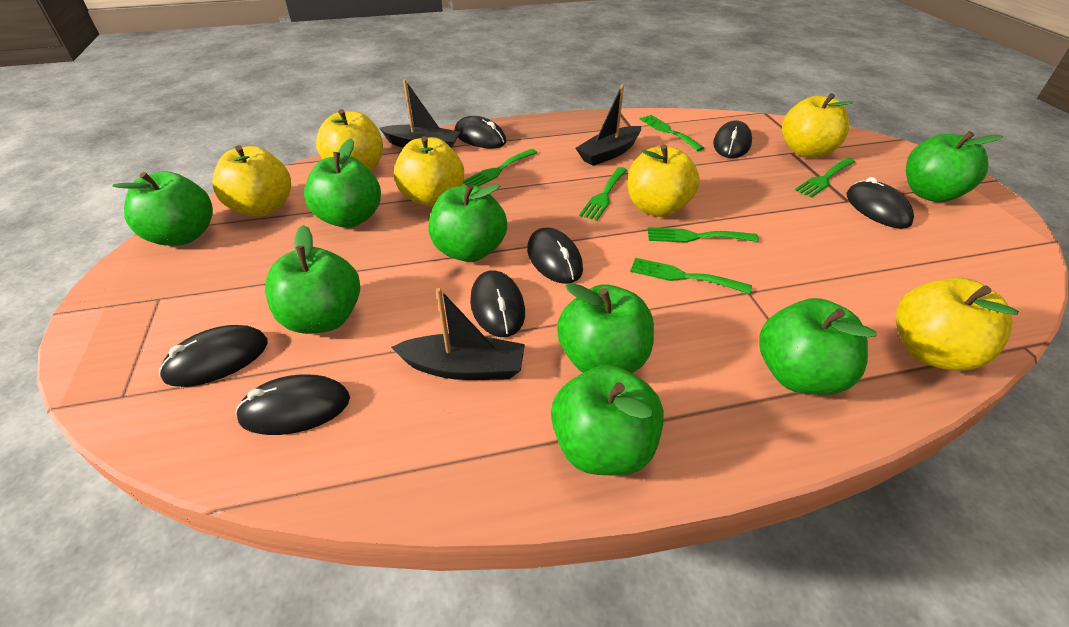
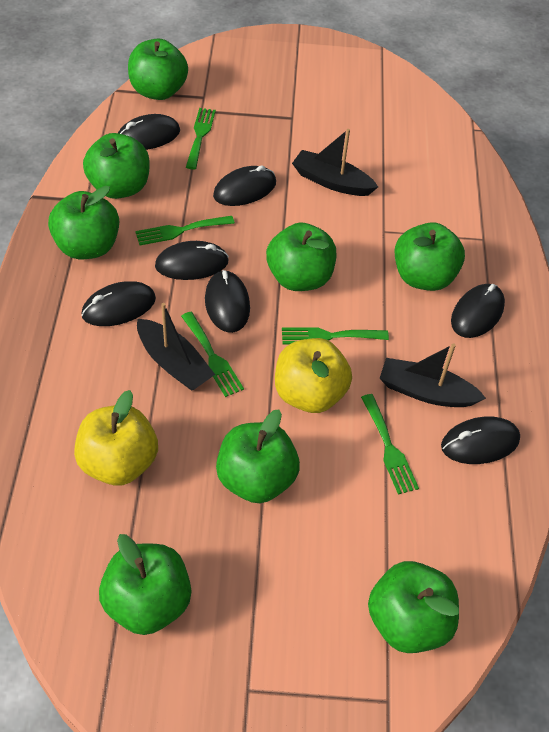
green fork: 6 -> 5
yellow apple: 6 -> 2

